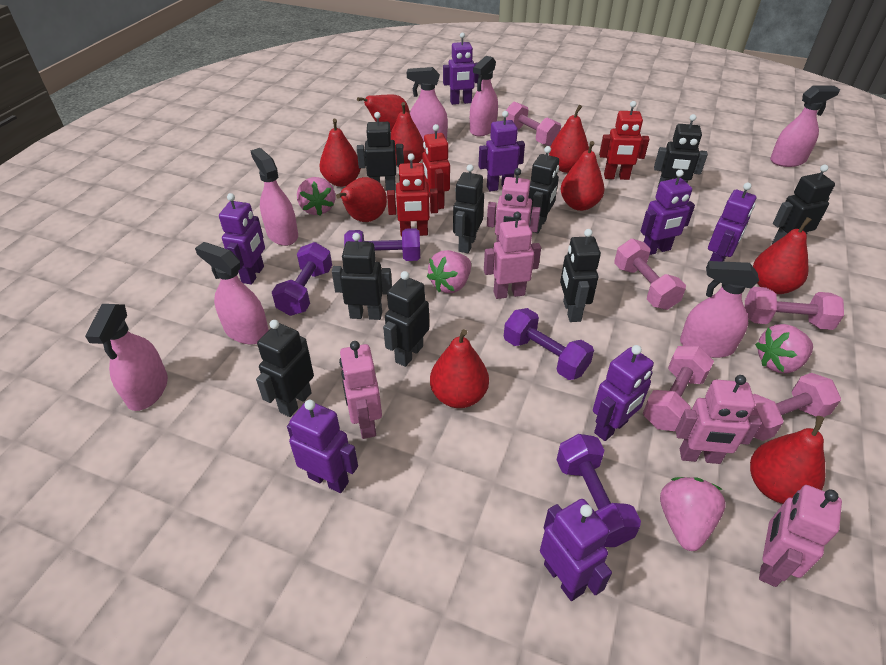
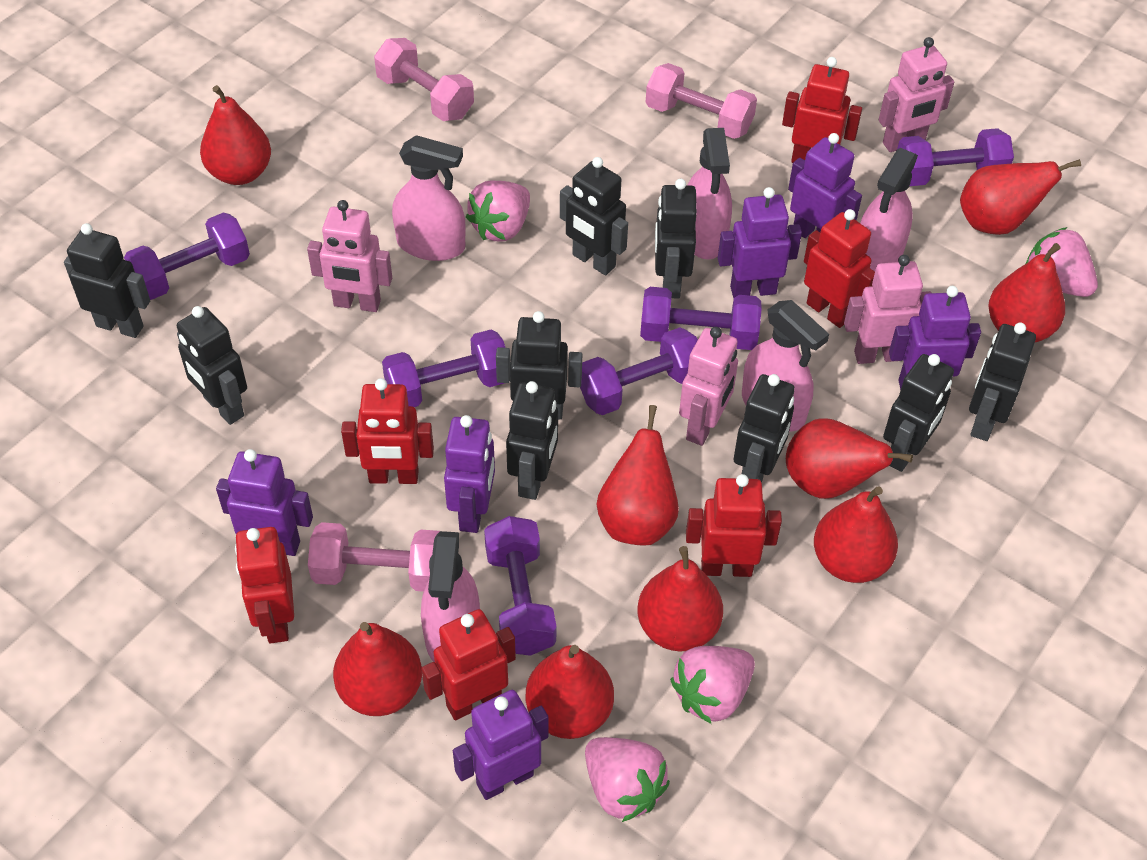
pink dumbbell: 5 -> 3
pink robot: 5 -> 4
pink spray bottle: 7 -> 5
purple dumbbell: 4 -> 6
purple robot: 8 -> 6
red robot: 3 -> 6

